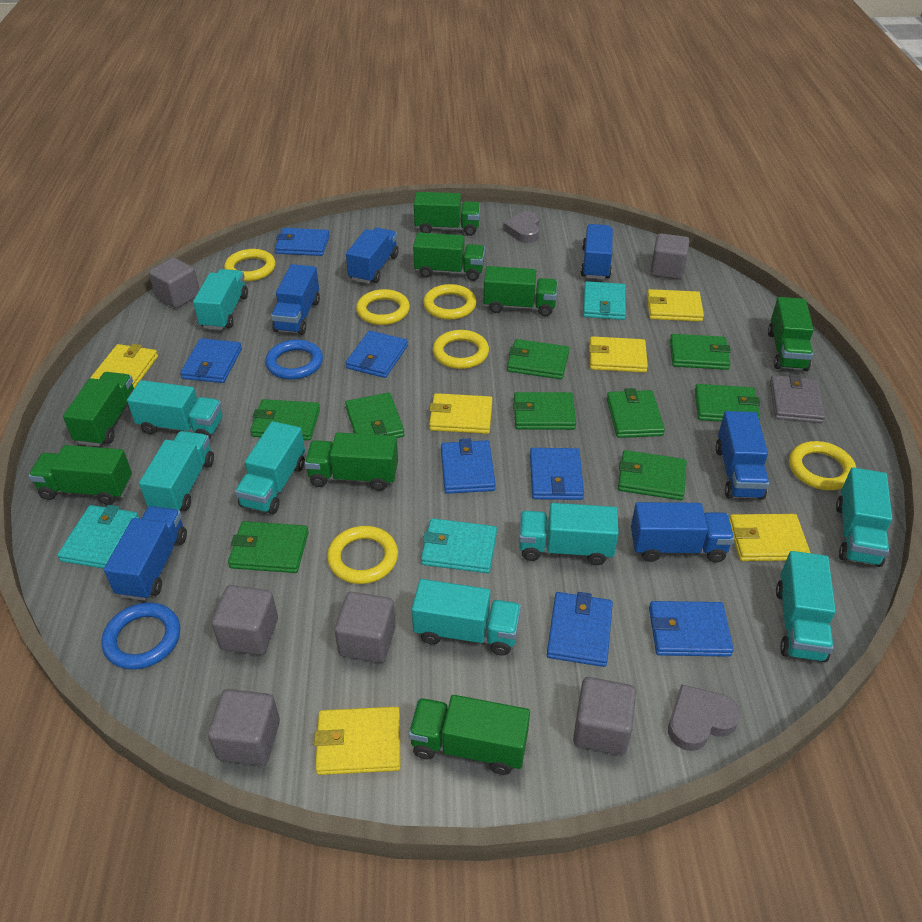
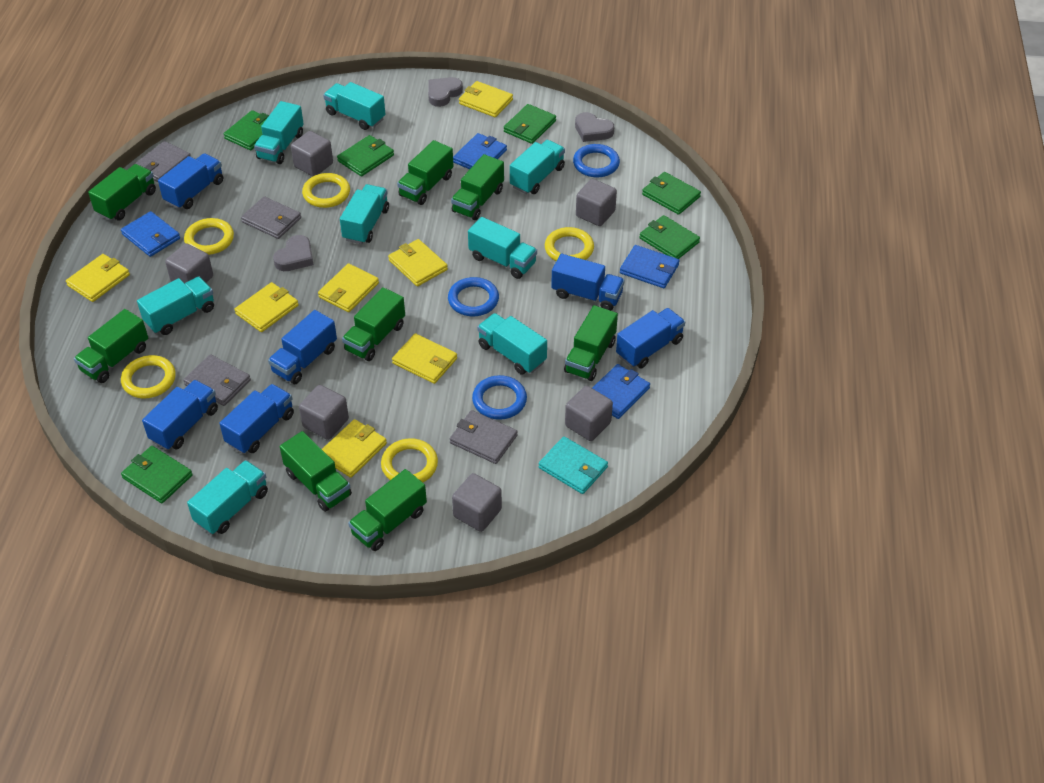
blue ring: 2 -> 3
blue wallet: 7 -> 4
green wallet: 9 -> 6
grey heart: 2 -> 3
grey wallet: 1 -> 4
turquoise wallet: 3 -> 1
yellow ring: 6 -> 5
yellow wallet: 6 -> 7

